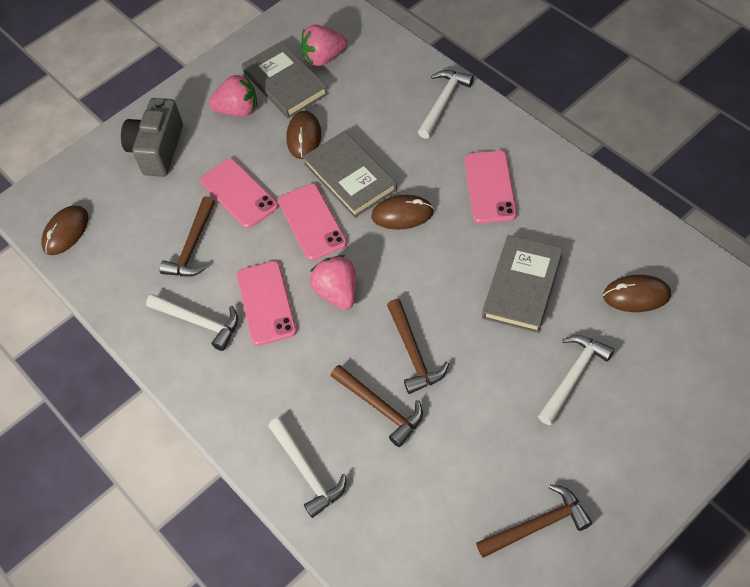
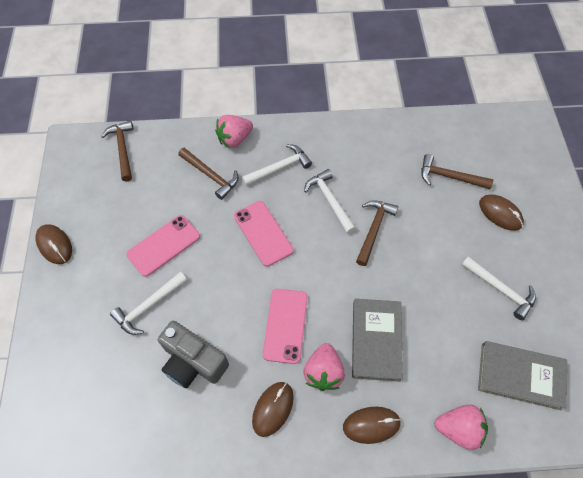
grey book: 3 -> 2
pink phone: 4 -> 3

